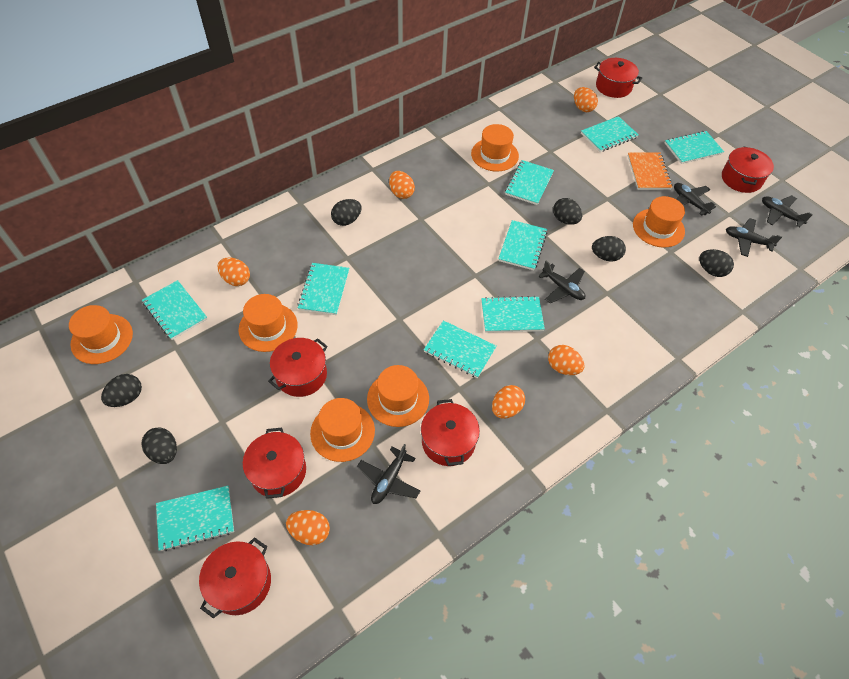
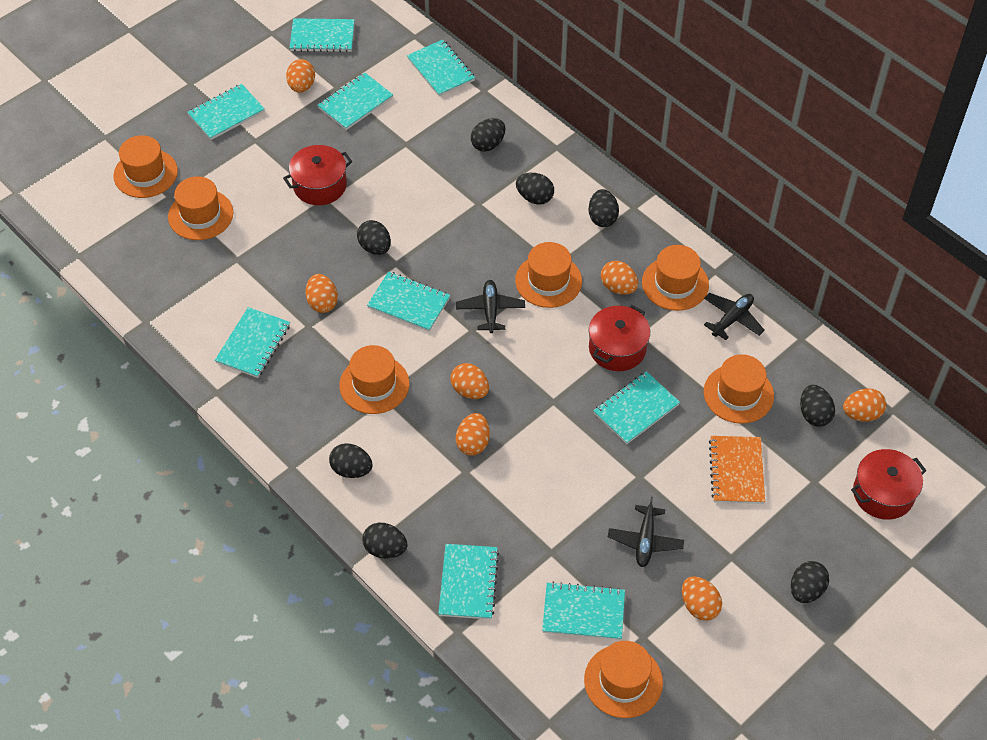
black egg: 6 -> 8
black plane: 5 -> 3
orange egg: 6 -> 7
orange hat: 6 -> 7
red pot: 6 -> 3

